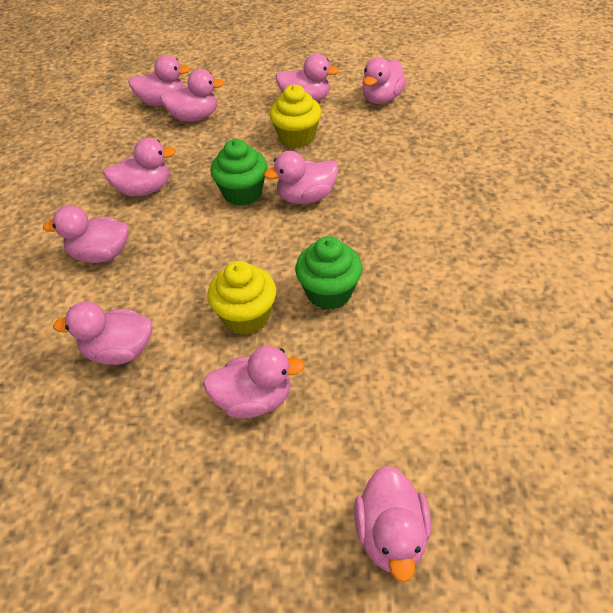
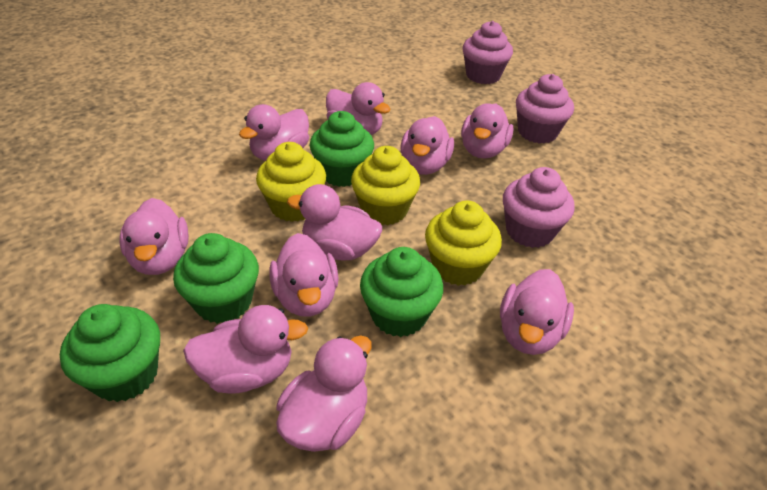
green cupcake: 2 -> 4
pink cupcake: 0 -> 3
yellow cupcake: 2 -> 3

